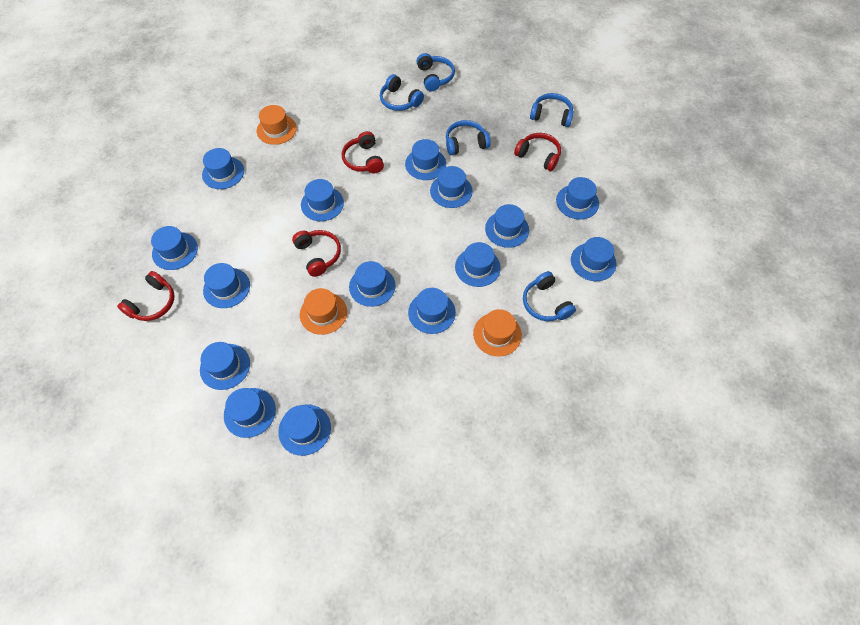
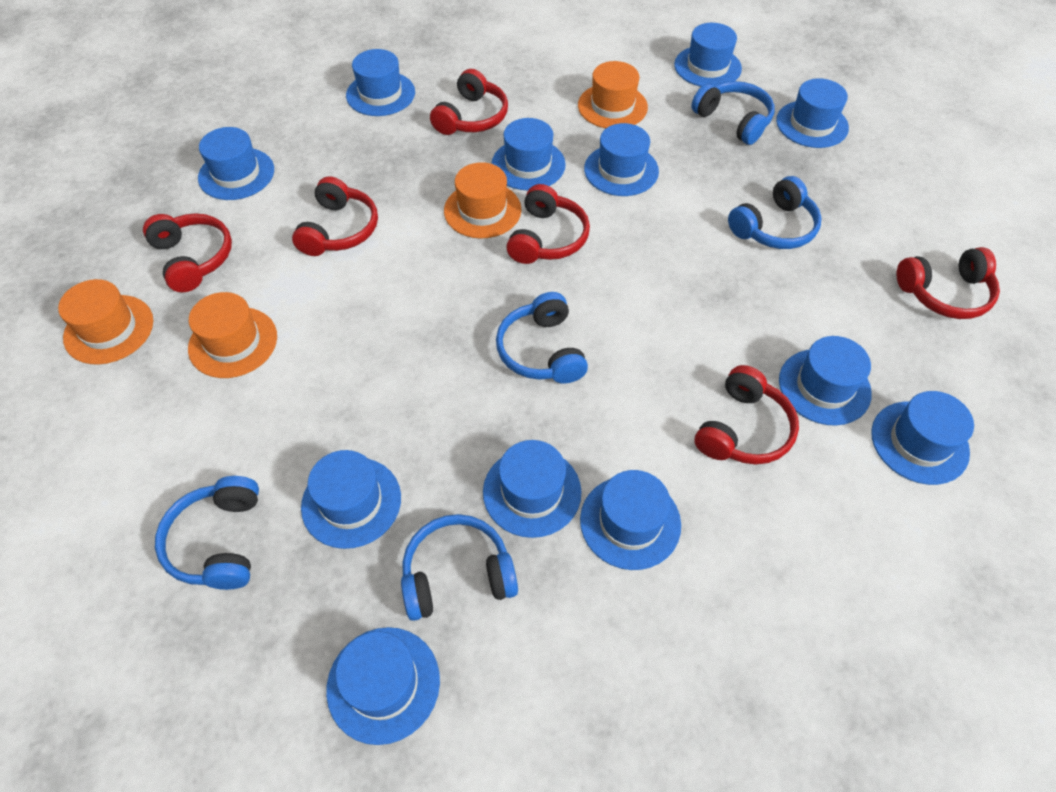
blue hat: 15 -> 12
orange hat: 3 -> 4
red headphones: 4 -> 6

